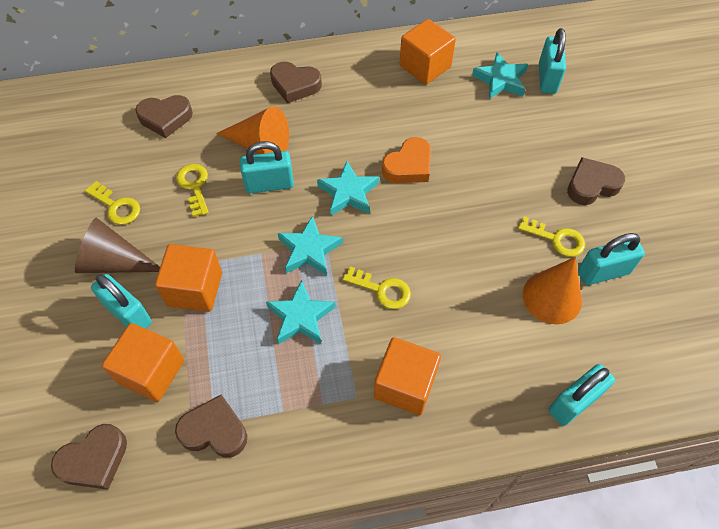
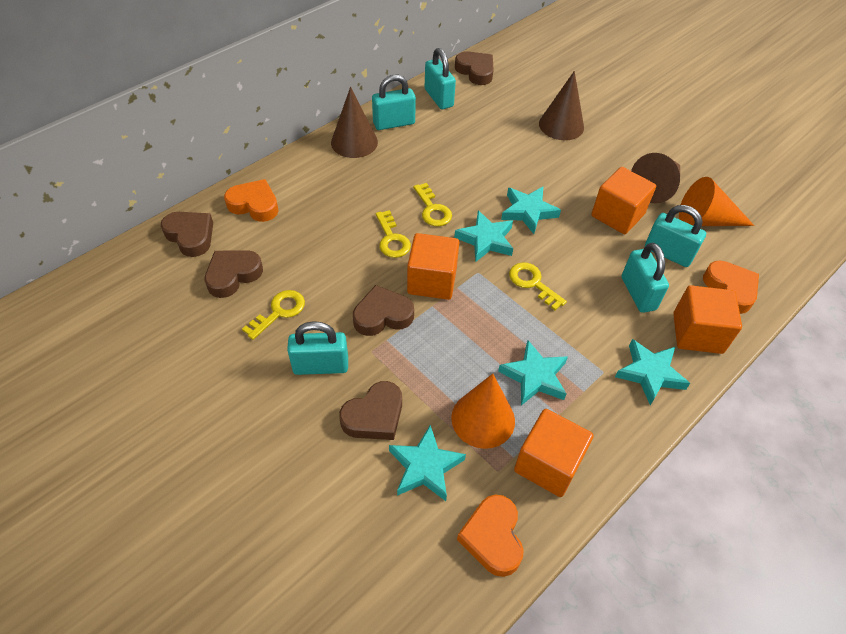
brown cone: 1 -> 3
orange heart: 1 -> 3
turquoise star: 4 -> 5

